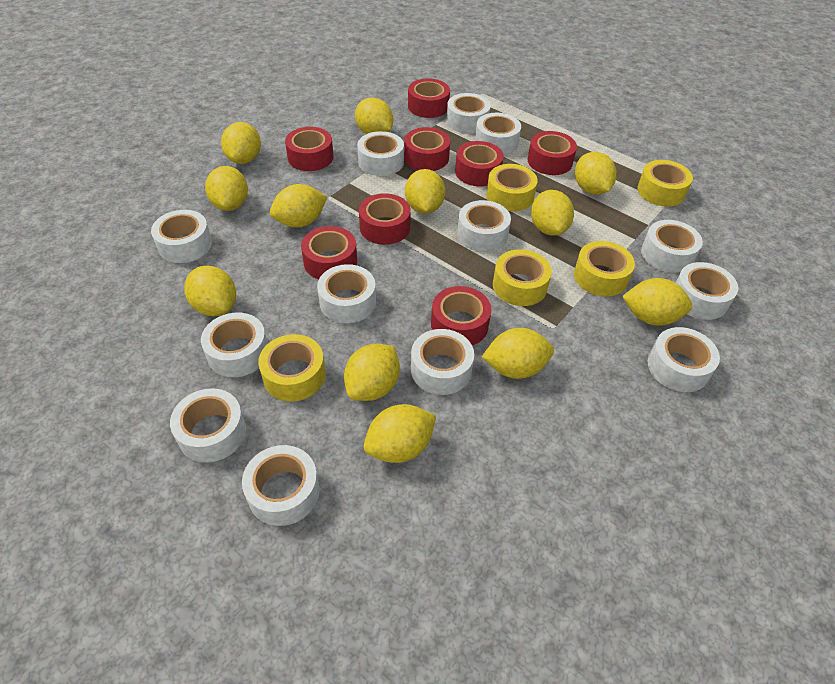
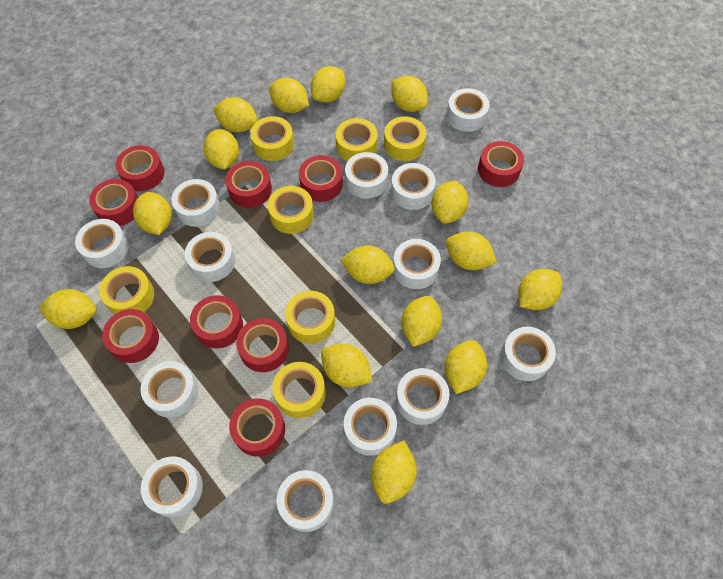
red tape: 8 -> 9
yellow lemon: 12 -> 15
yellow tape: 5 -> 7

